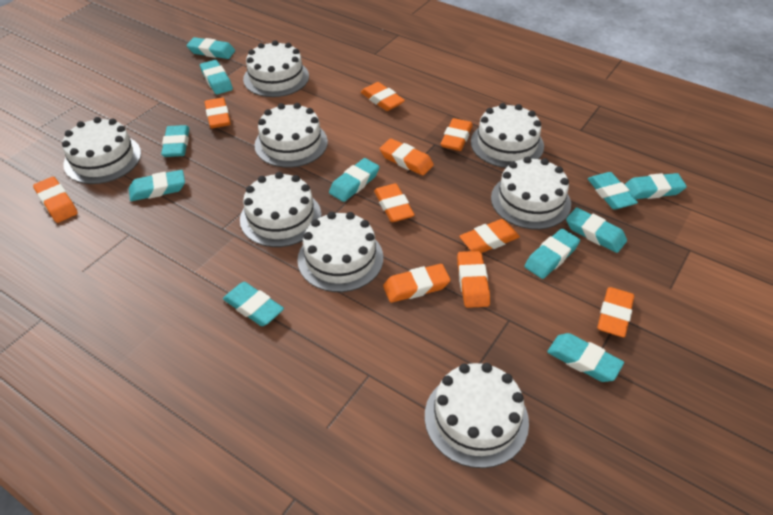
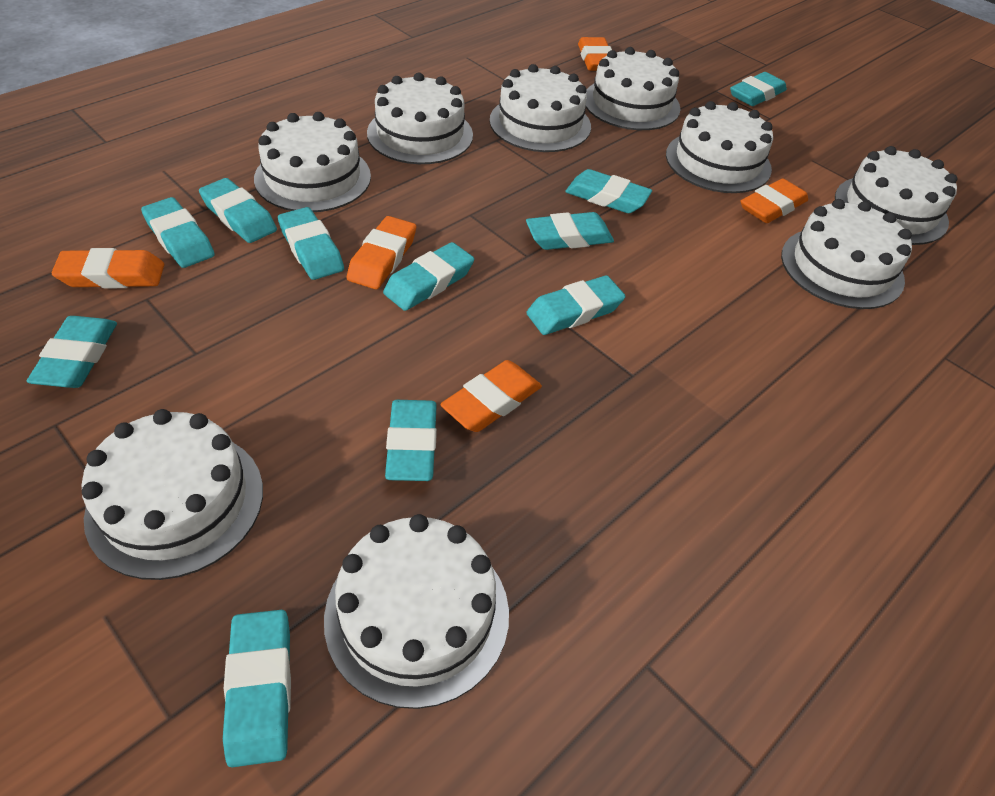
orange eraser: 10 -> 5
white cake: 8 -> 9

